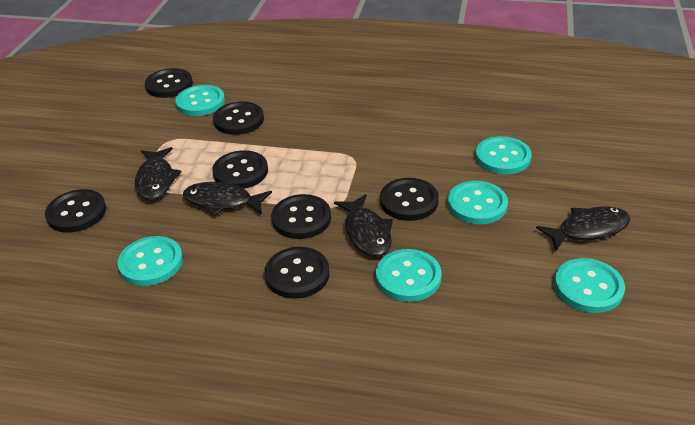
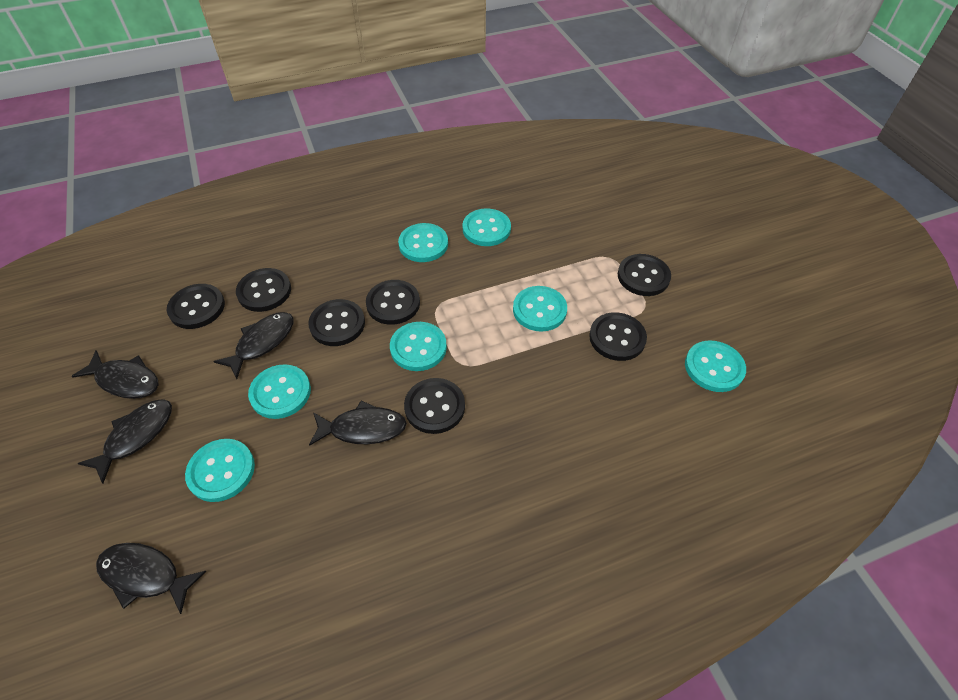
black fish: 4 -> 5
turquoise button: 6 -> 7

